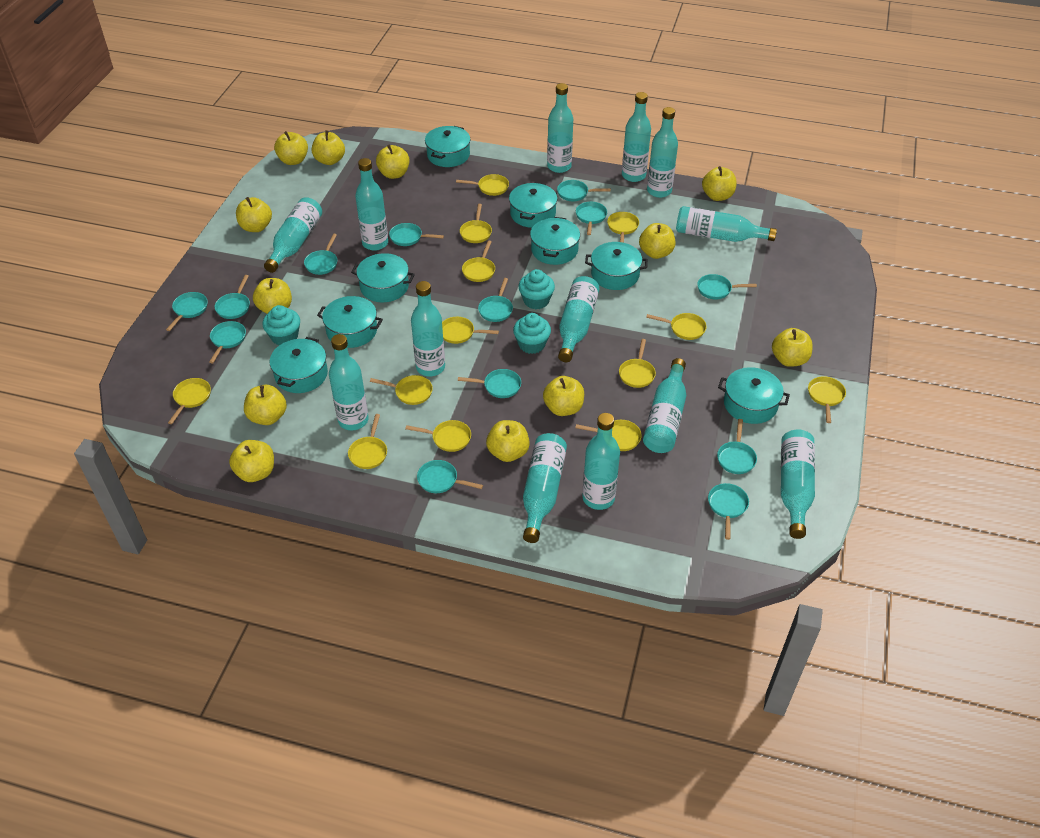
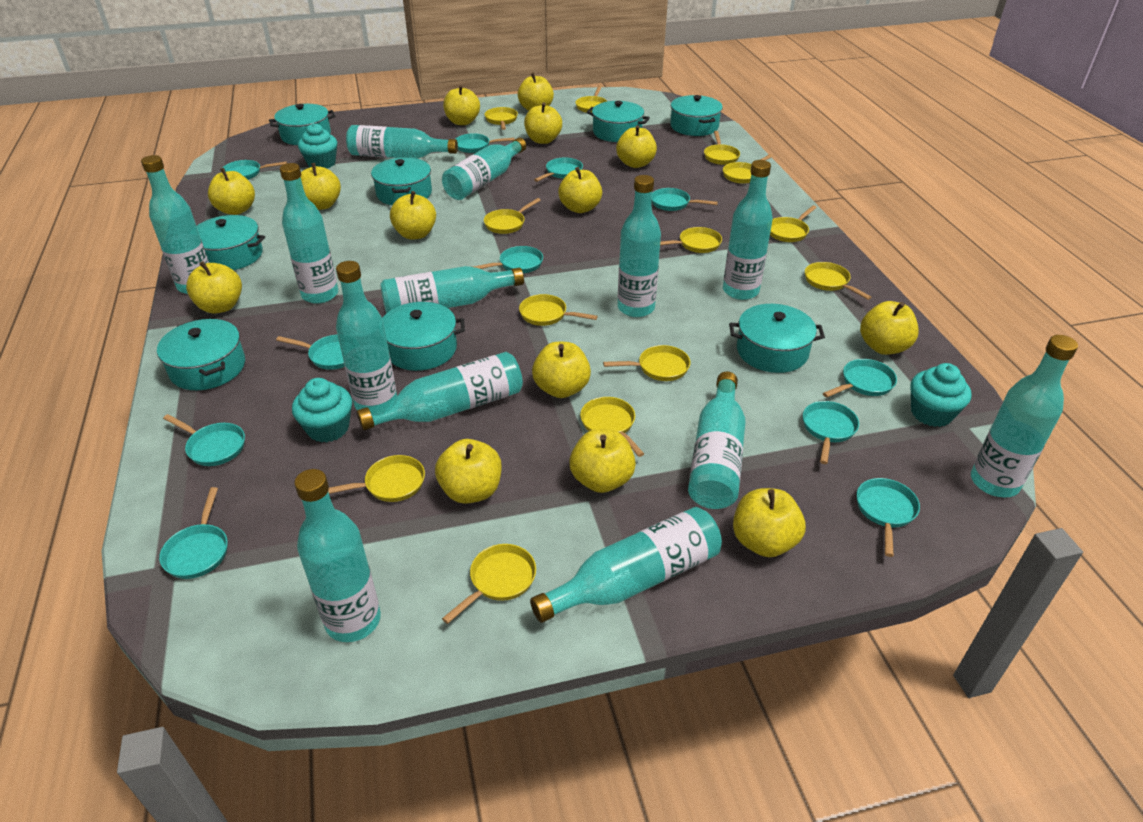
turquoise pan: 13 -> 11
yellow apple: 12 -> 14

